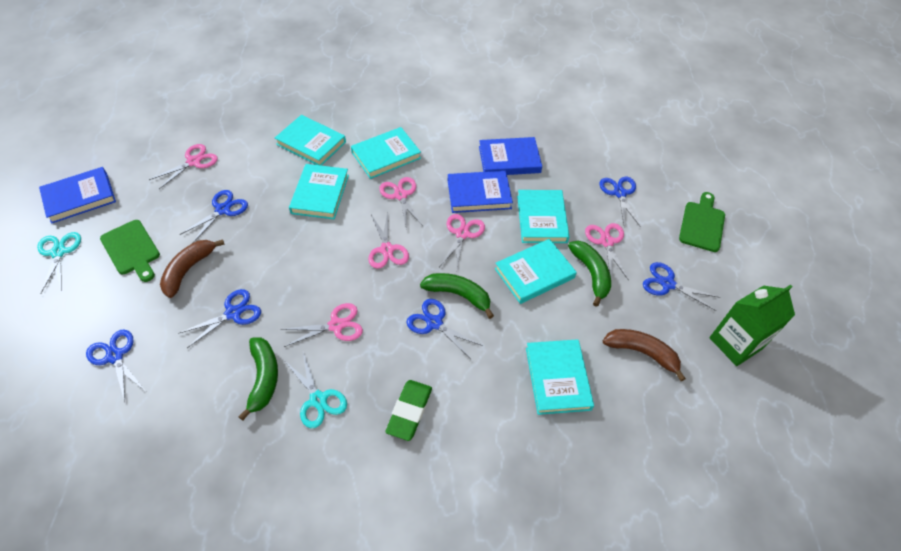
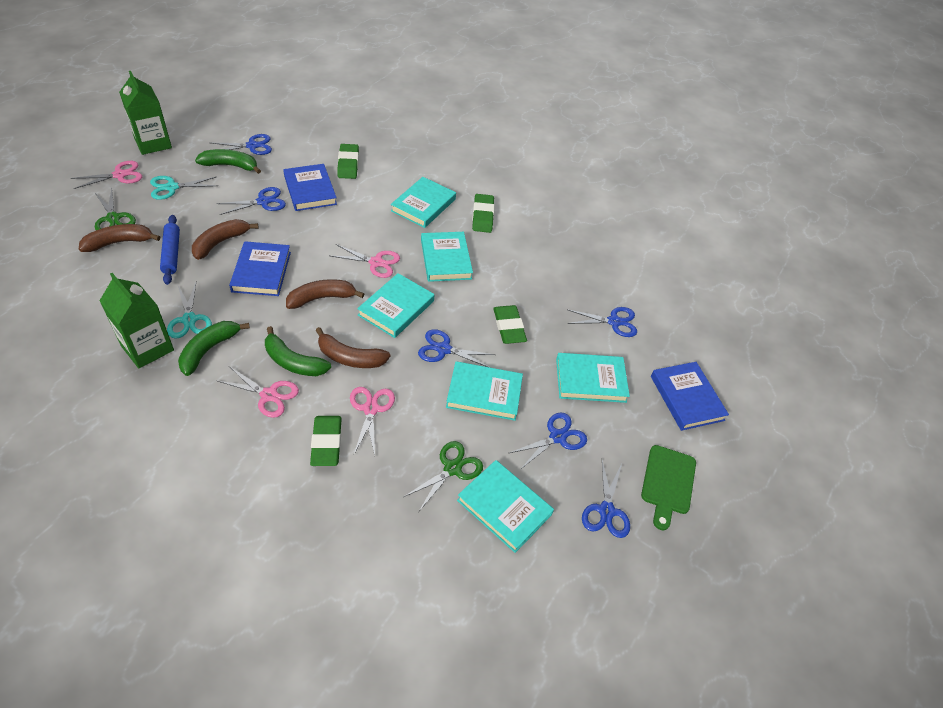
blue rolling pin: 0 -> 1
brown banana: 2 -> 4
green carton: 1 -> 2
green cutting board: 2 -> 1
green eraser: 1 -> 4
green scissors: 0 -> 2
pink scissors: 6 -> 4

